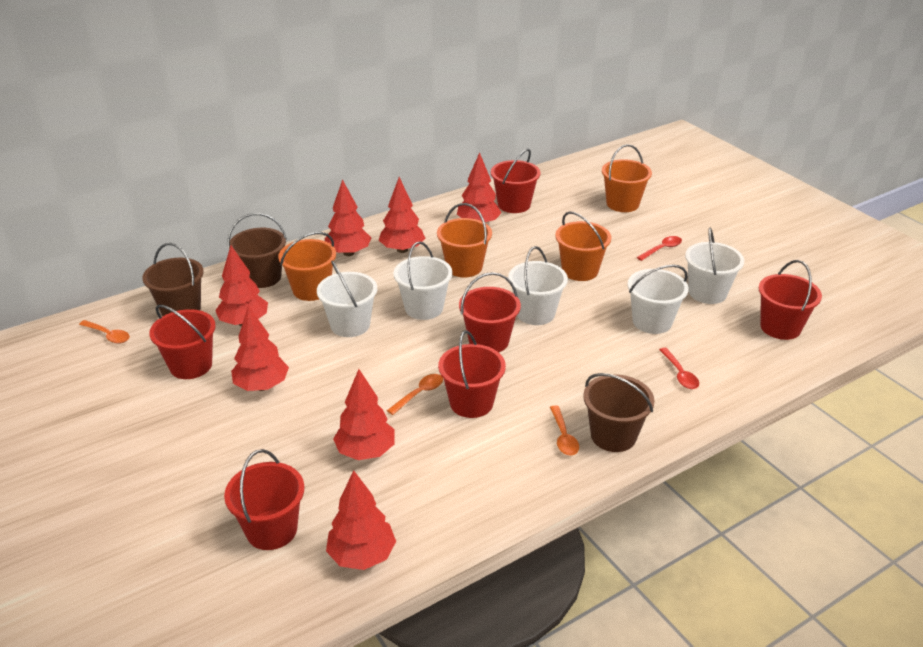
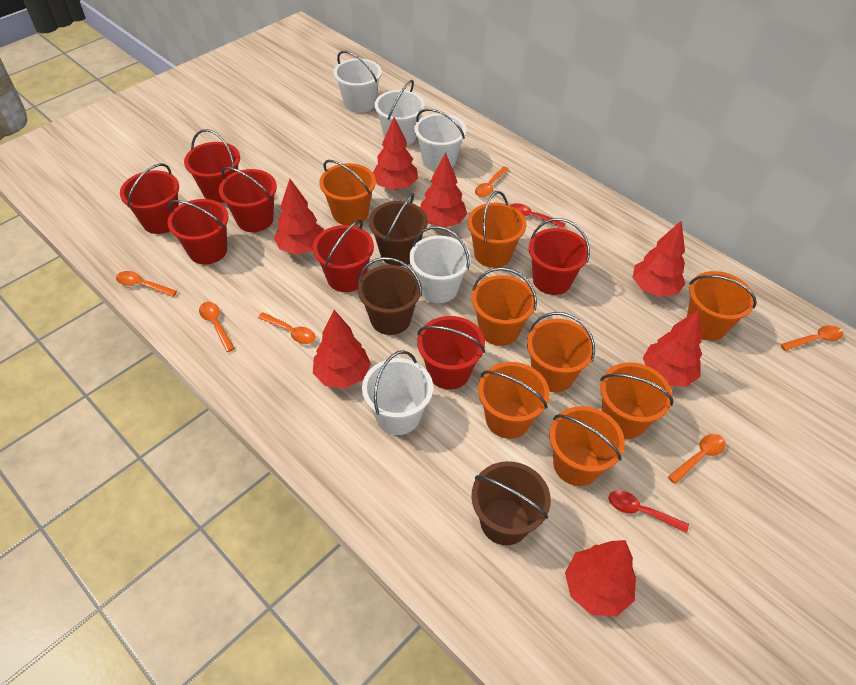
orange bucket: 4 -> 8
orange spoon: 3 -> 6
red bucket: 6 -> 7

